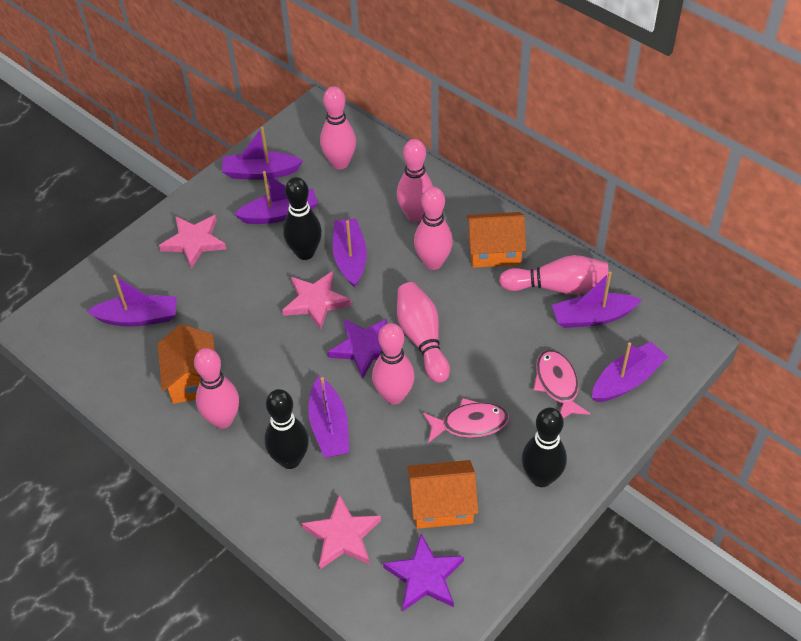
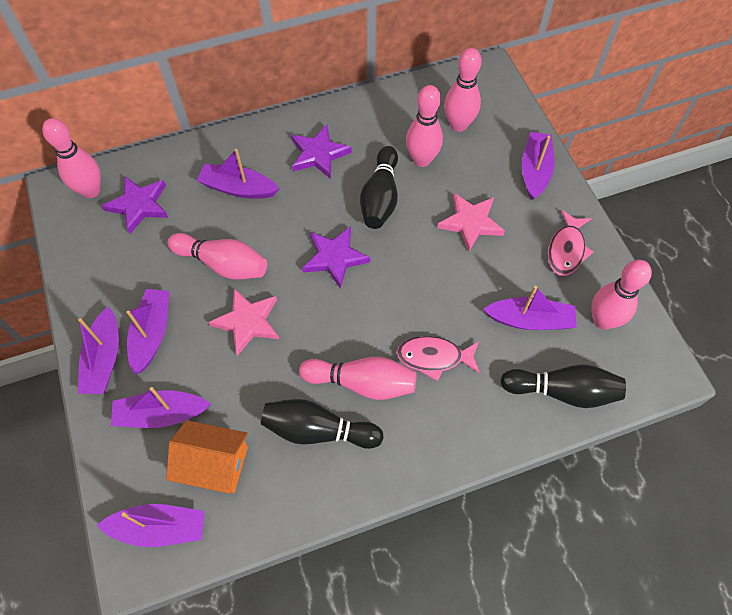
orange house: 3 -> 1
pink bowling pin: 7 -> 6
pink star: 3 -> 2
purple star: 2 -> 3

